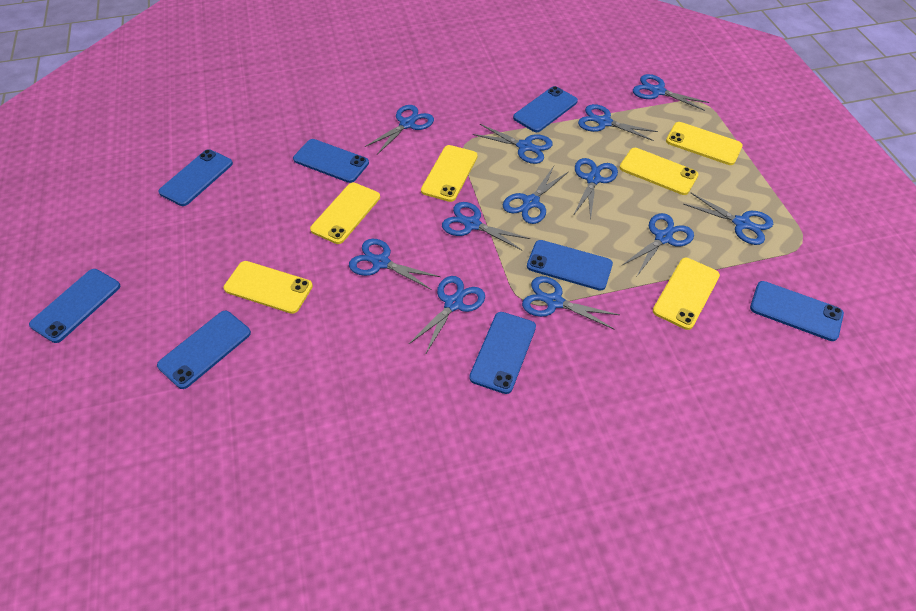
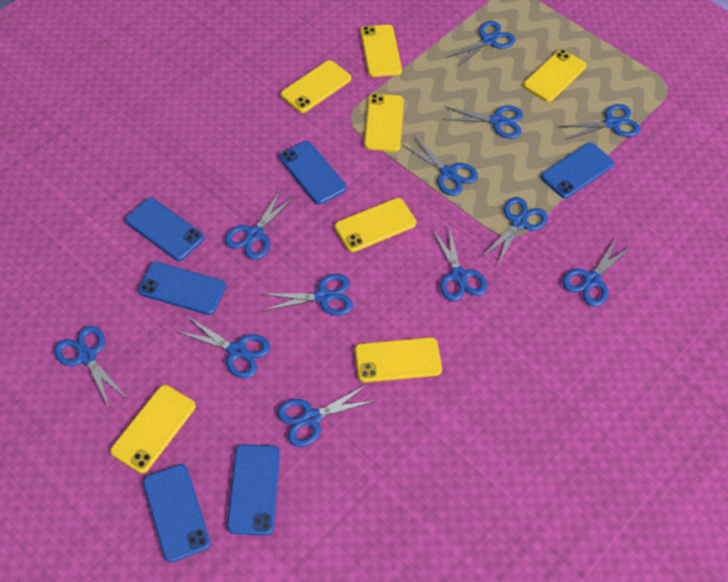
blue phone: 8 -> 6
yellow phone: 6 -> 7

